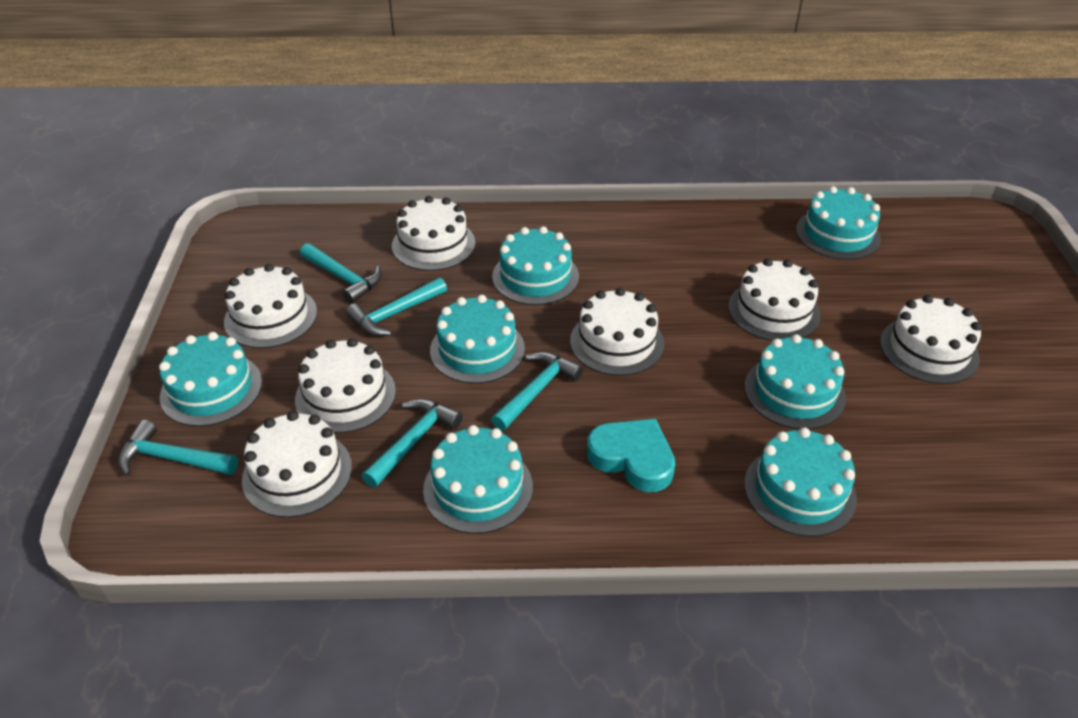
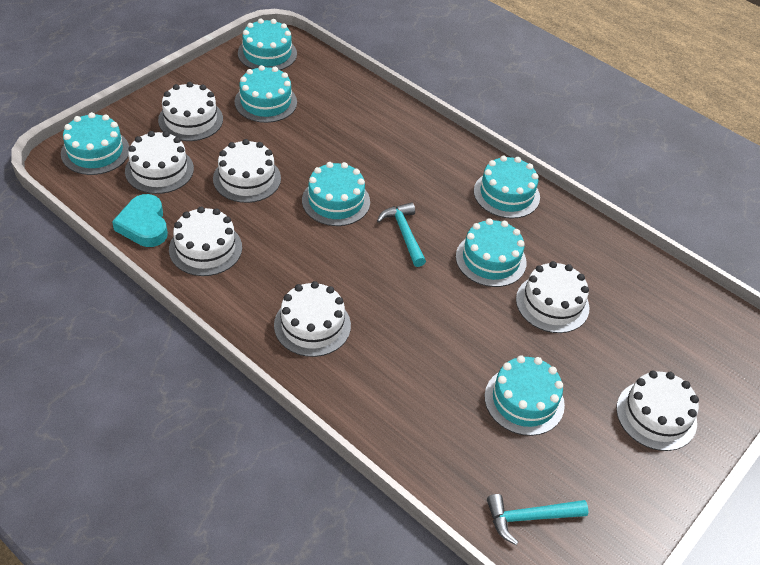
turquoise hammer: 5 -> 2

